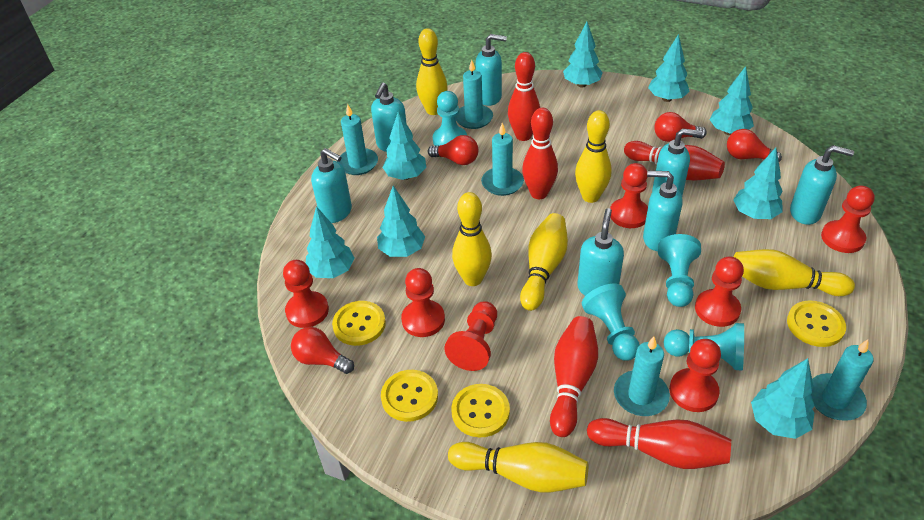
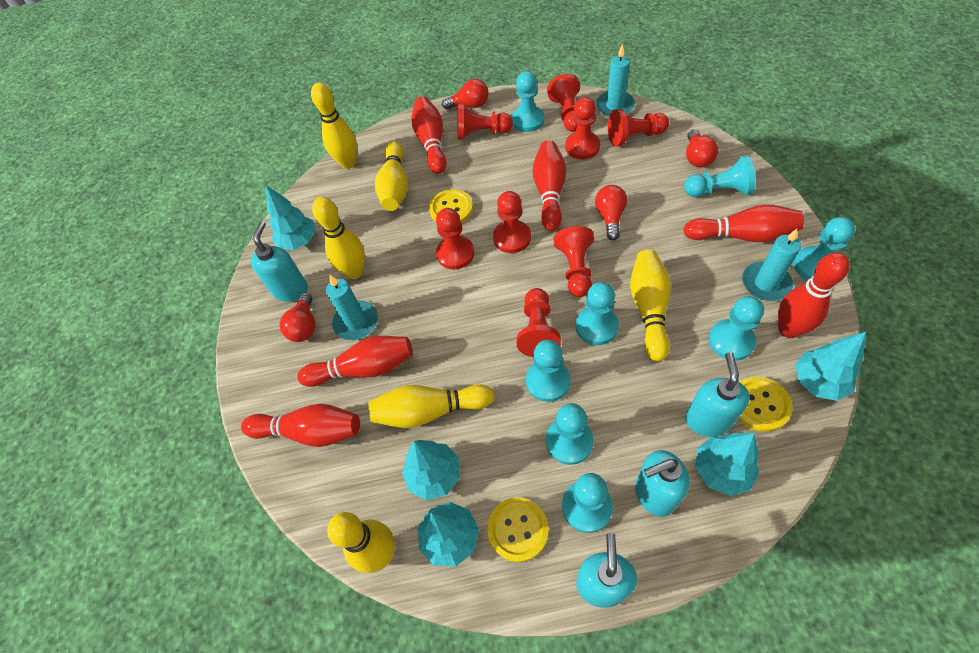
red bowling pin: 5 -> 6
red pawn: 7 -> 8
turquoise candle: 5 -> 3
turquoise pawn: 4 -> 8
turquoise soap dispenser: 7 -> 4
turquoise tree: 8 -> 5
yellow button: 4 -> 3

